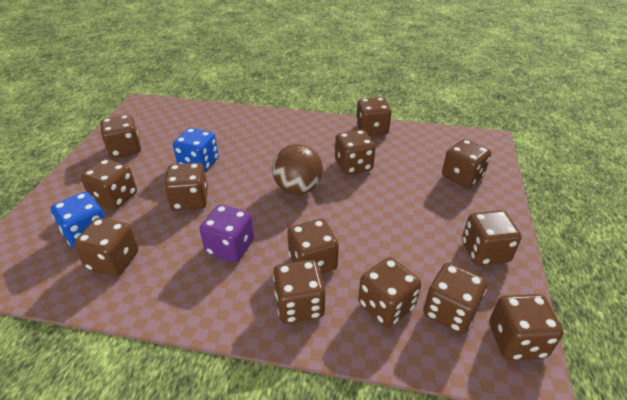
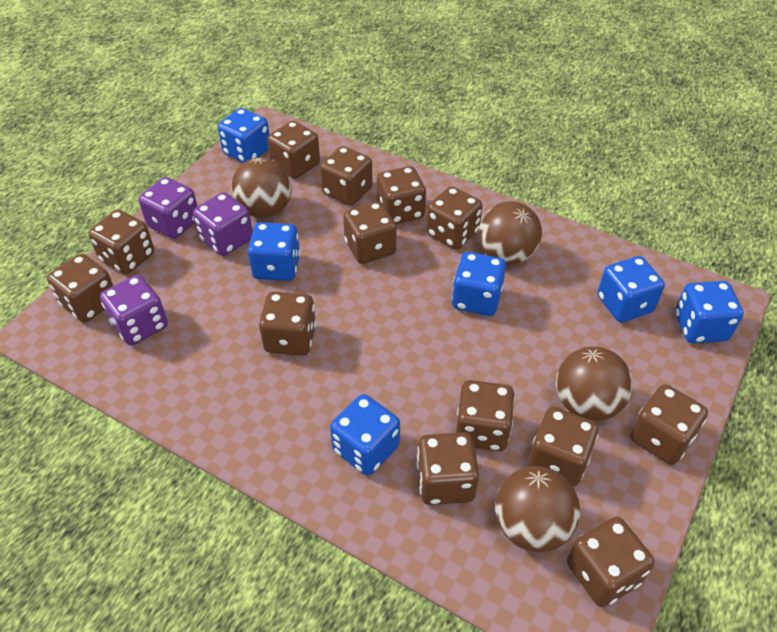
blue dice: 2 -> 6
brown ball: 1 -> 4
purple dice: 1 -> 3

